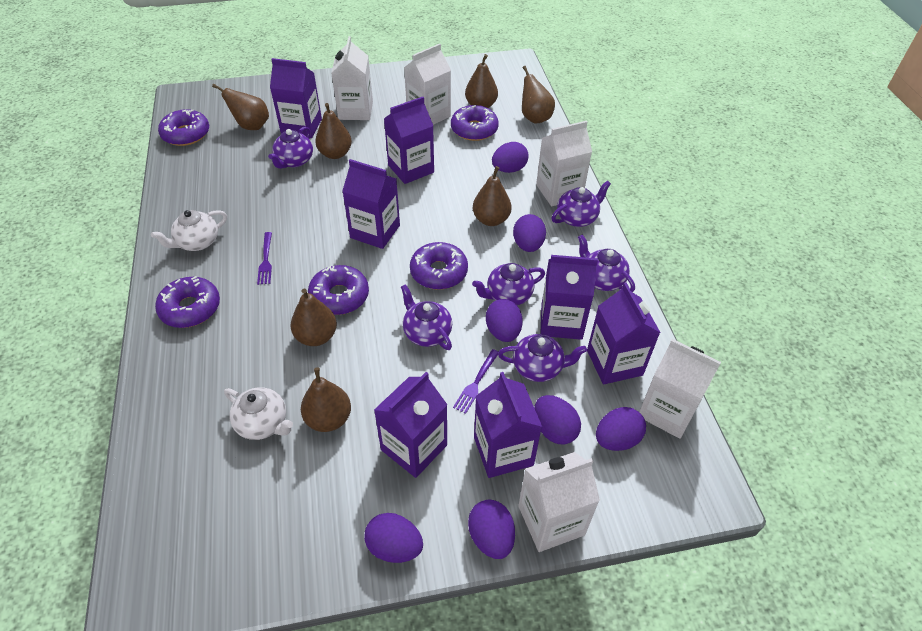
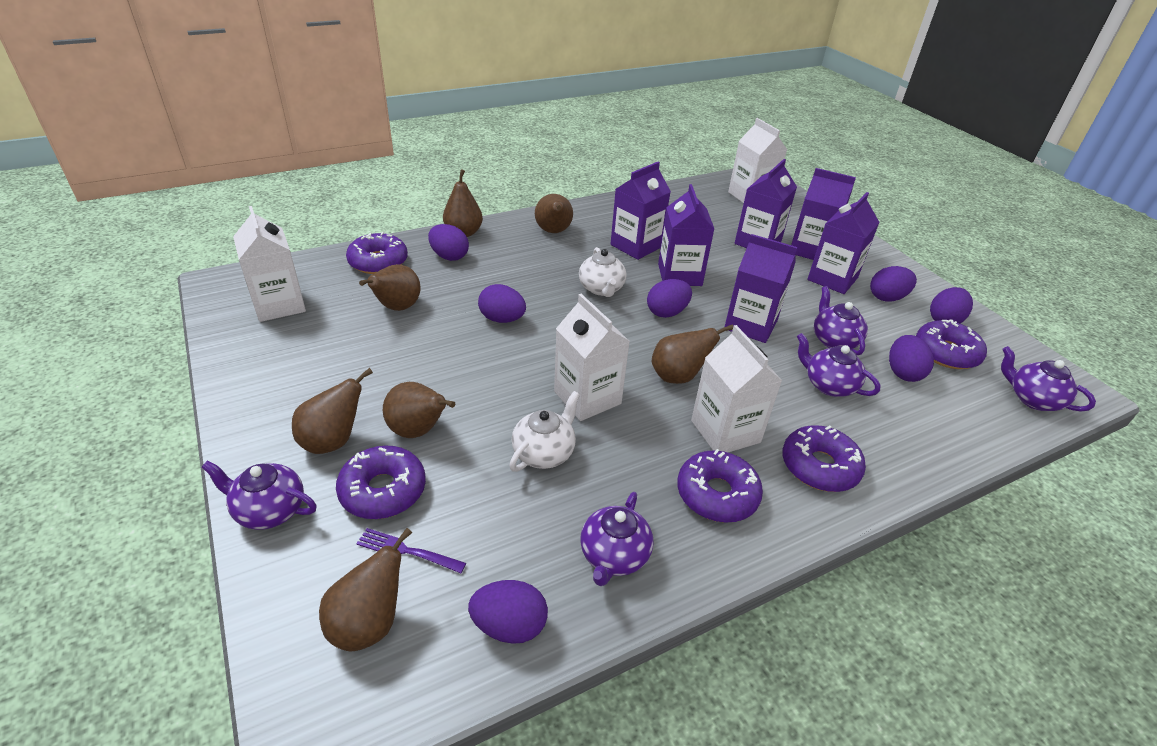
purple carton: 7 -> 6
purple fork: 2 -> 1
purple teapot: 6 -> 5
white carton: 5 -> 4

